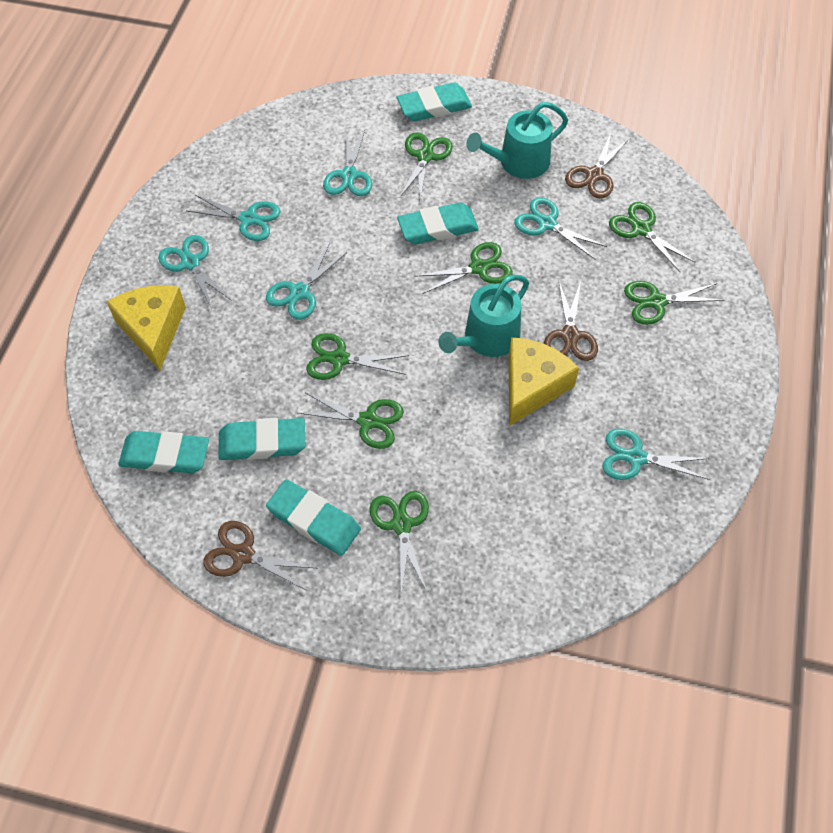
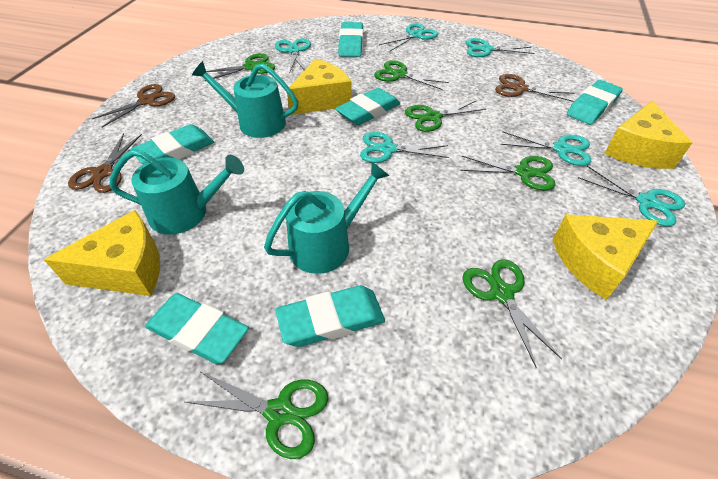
green scissors: 7 -> 6
turquoise eraser: 5 -> 6
turquoise watering can: 2 -> 3
yellow cheese: 2 -> 4

